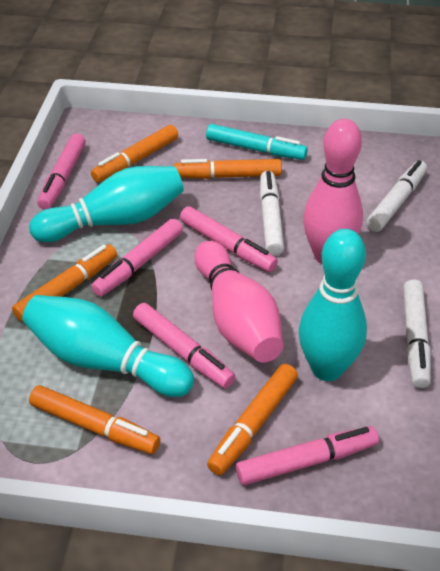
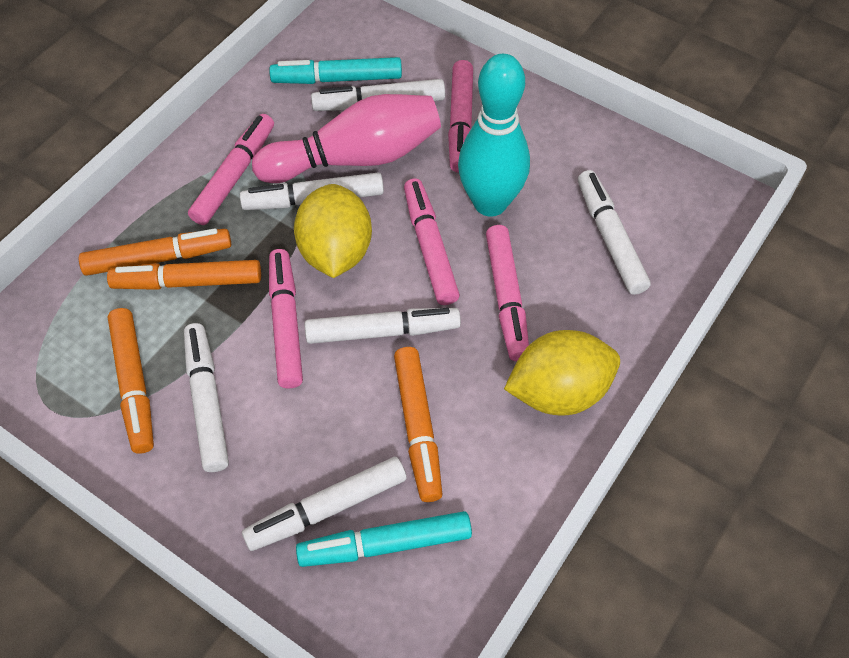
orange marker: 5 -> 4
pink bowling pin: 2 -> 1
turquoise bowling pin: 3 -> 1
turquoise marker: 1 -> 2
white marker: 3 -> 6
yellow lemon: 0 -> 2

